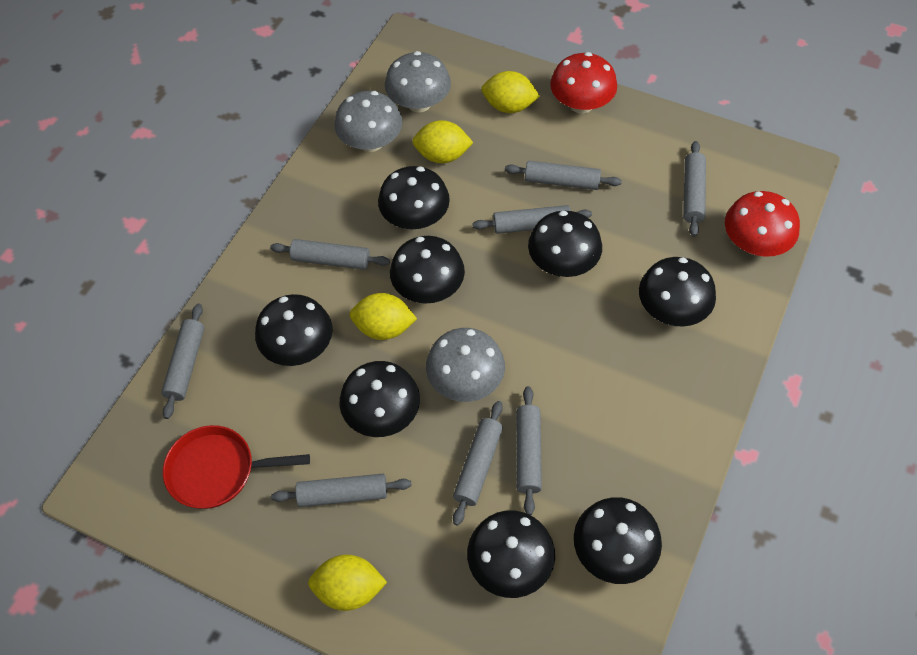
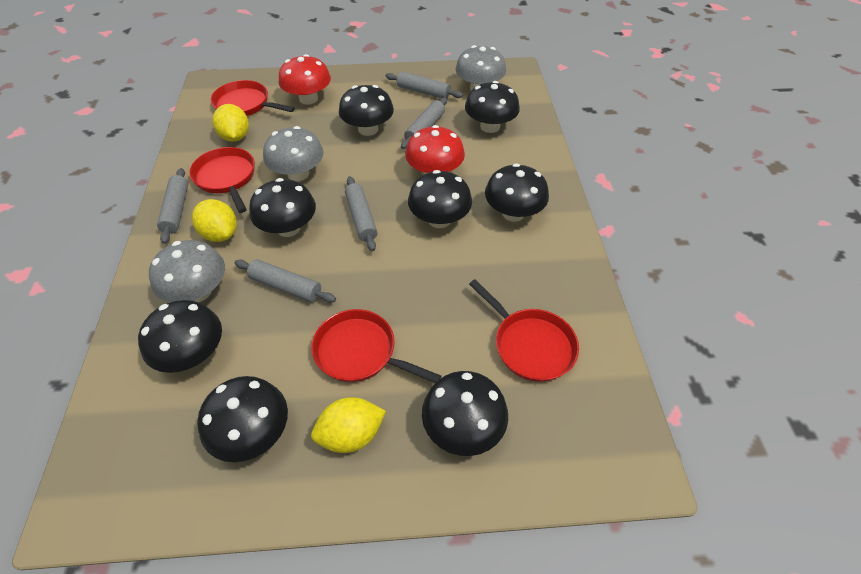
grey rolling pin: 8 -> 5
red pan: 1 -> 4
yellow lemon: 4 -> 3

